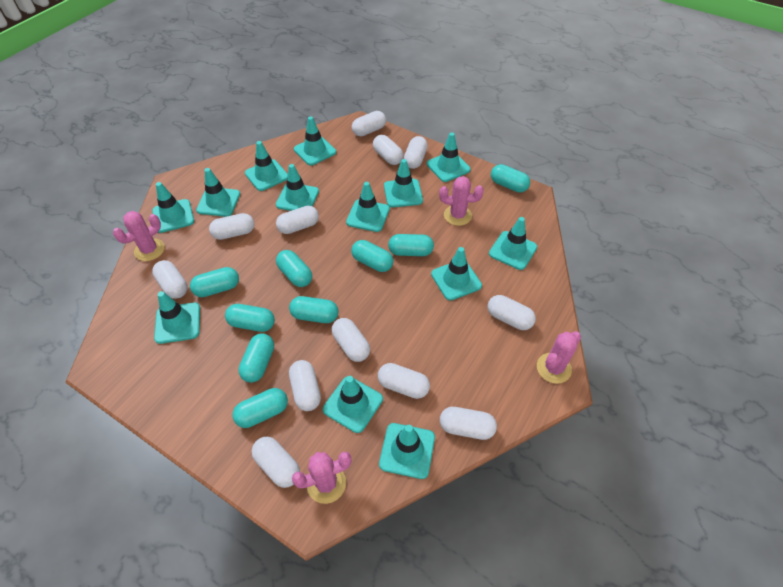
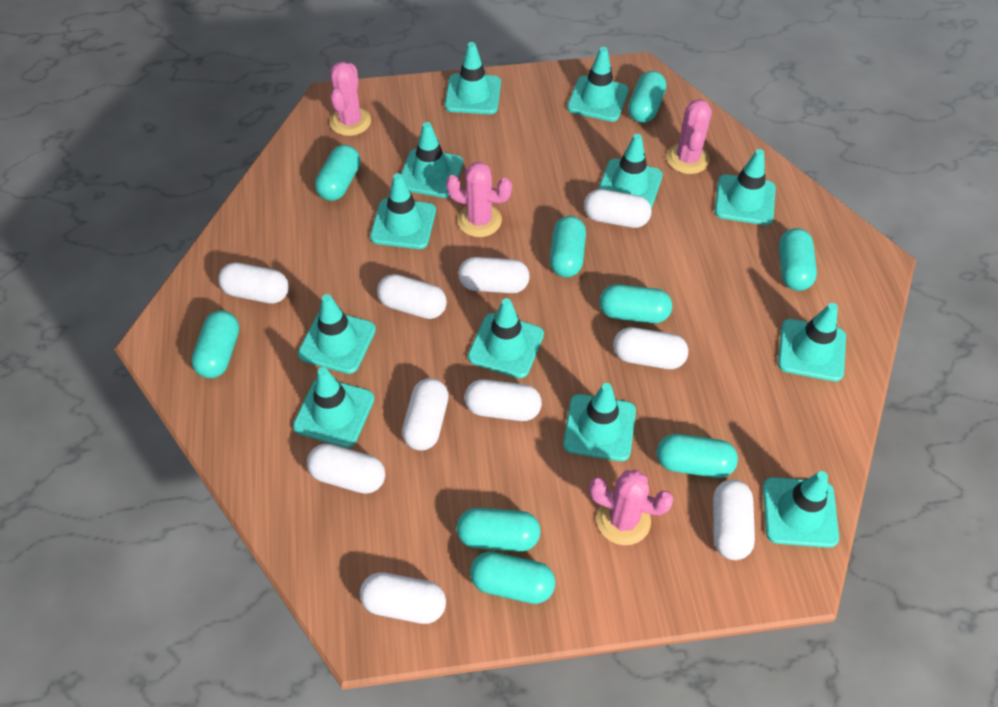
turquoise traffic cone: 13 -> 12
white capsule: 12 -> 10

